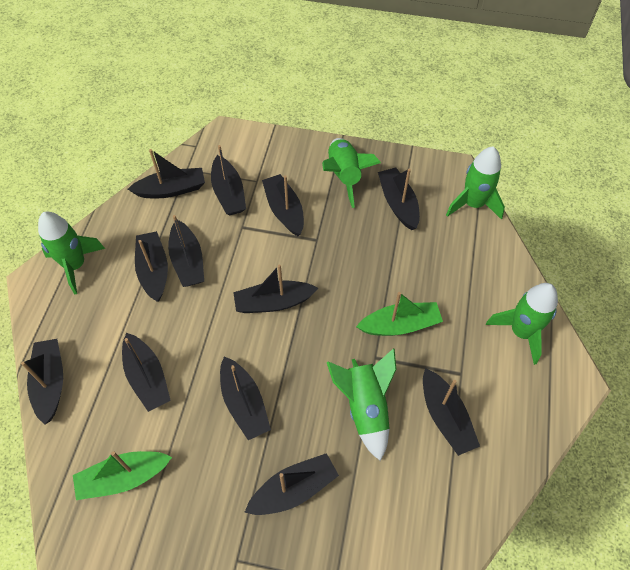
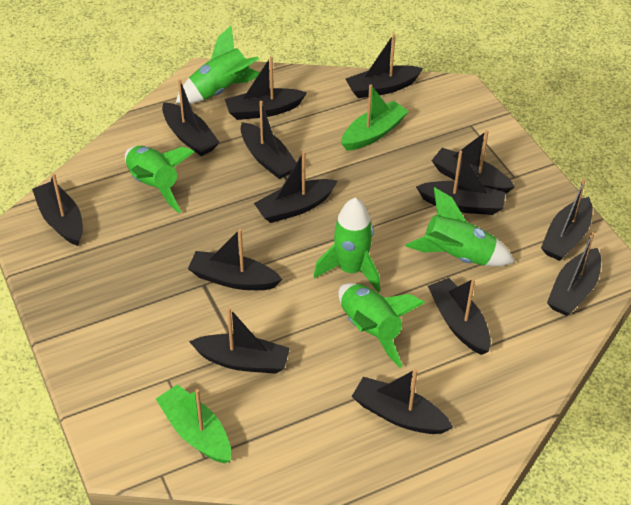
black boat: 12 -> 14

